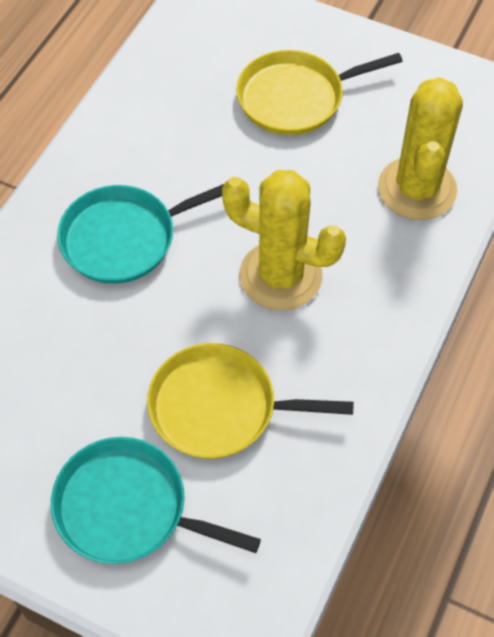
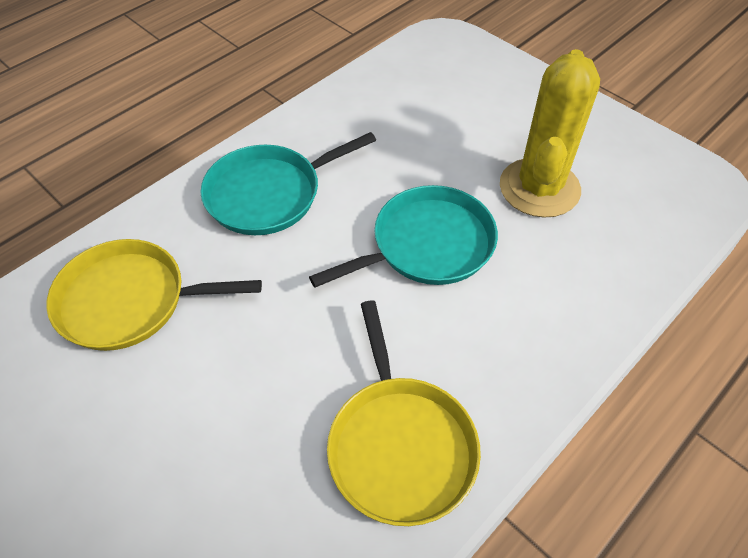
yellow cactus: 2 -> 1

